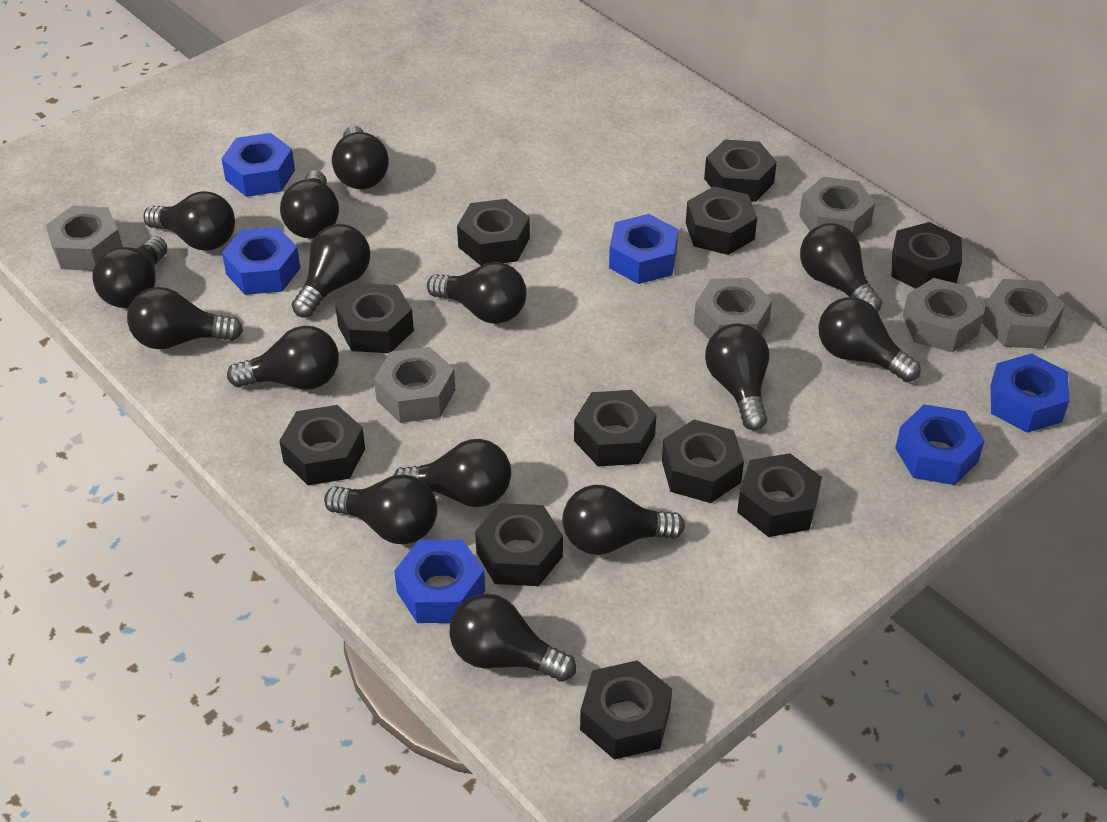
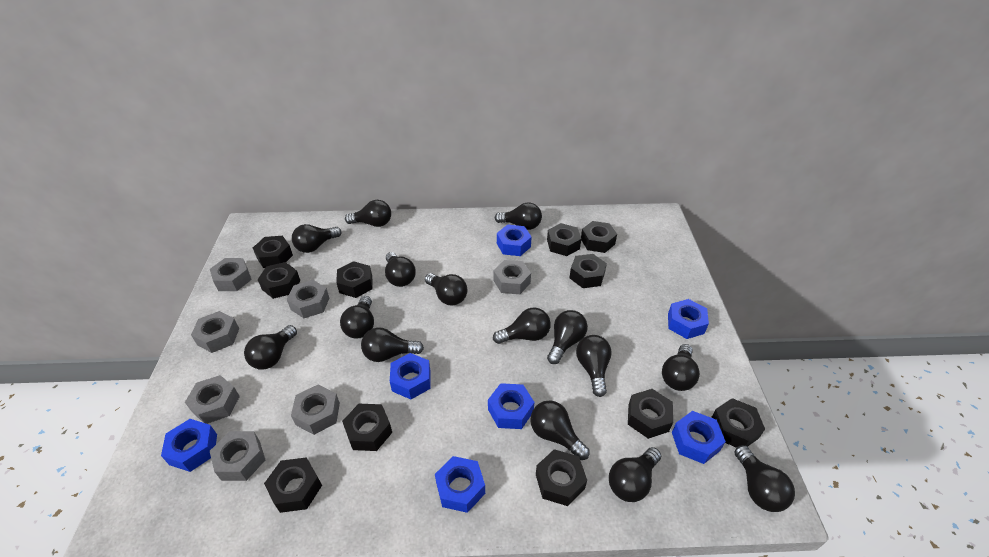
blue nut: 6 -> 7
grey nut: 6 -> 7

